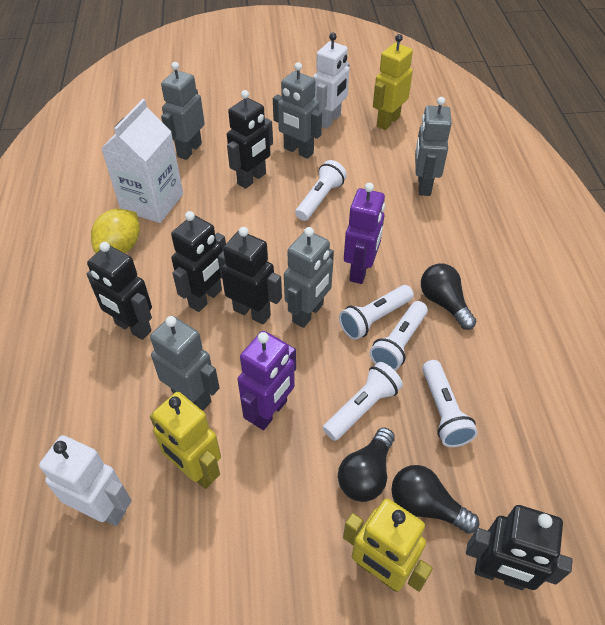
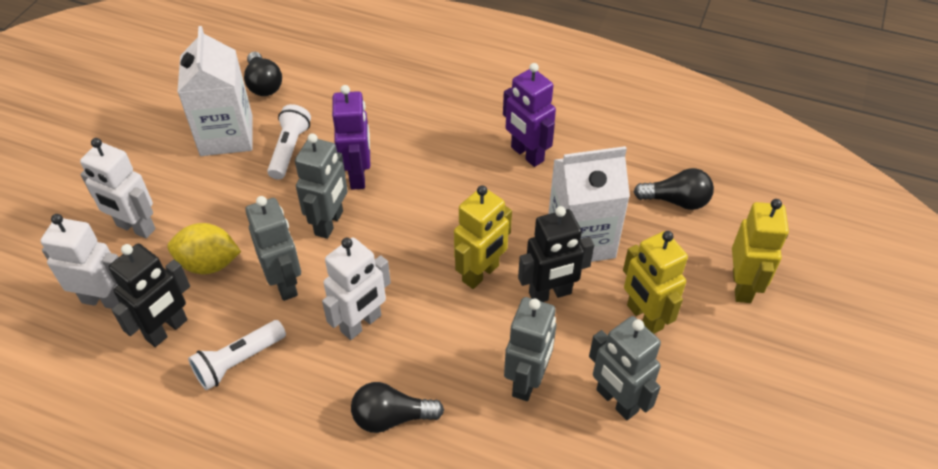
black robot: 5 -> 2
grey robot: 5 -> 4
white carton: 1 -> 2
white flashlight: 5 -> 2
white robot: 2 -> 3

